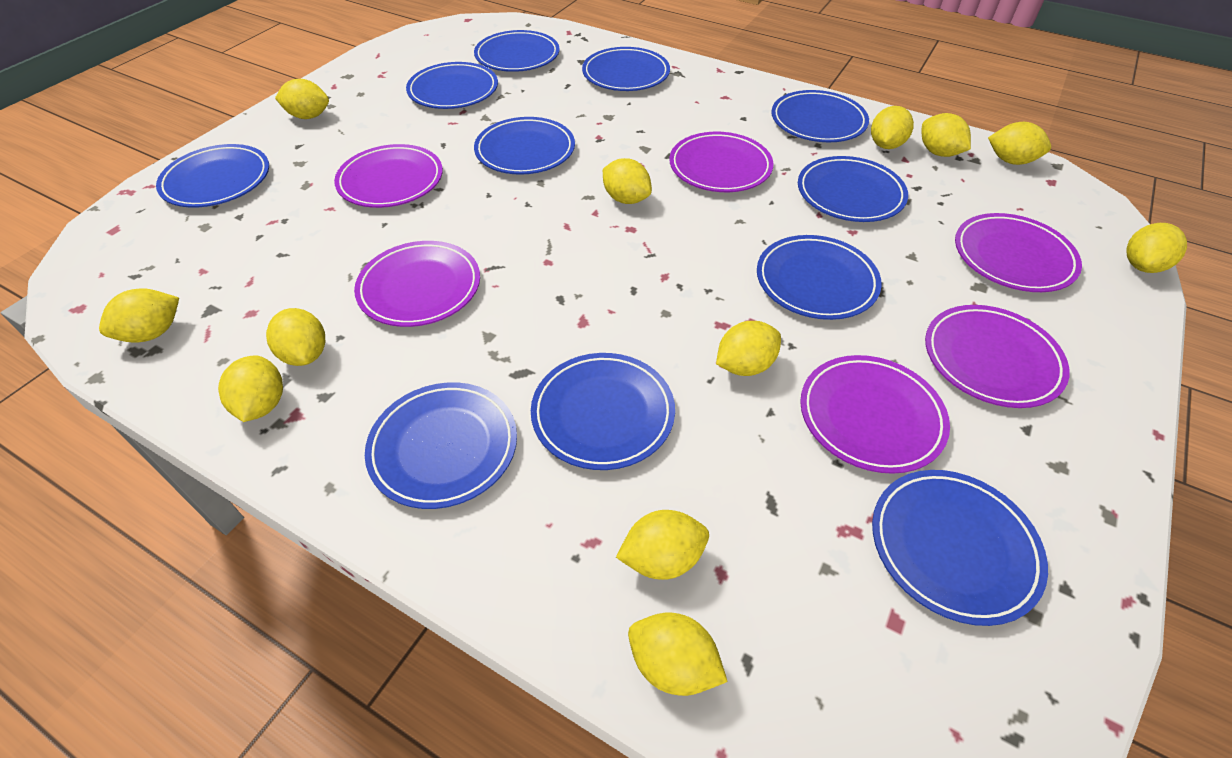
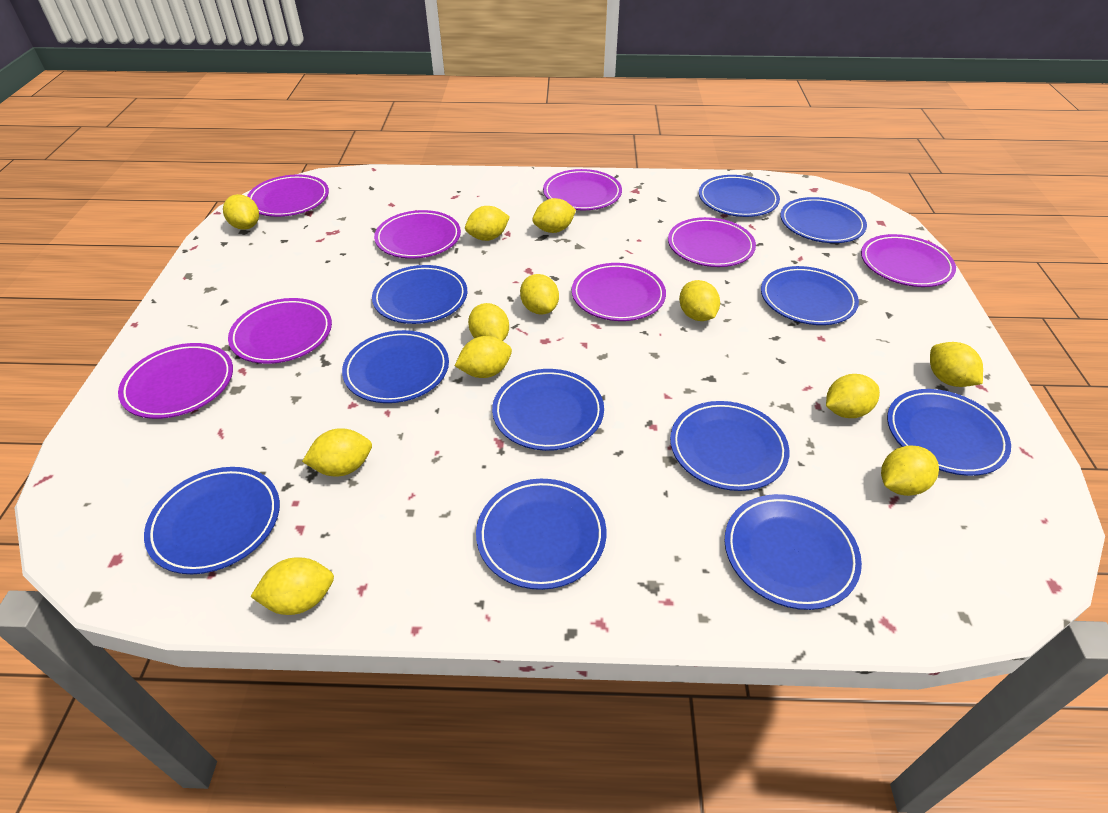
purple plate: 6 -> 8

